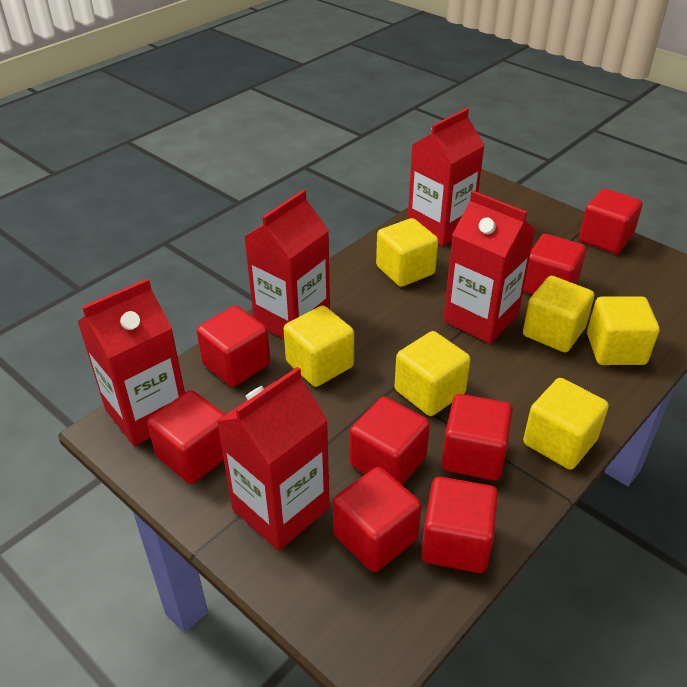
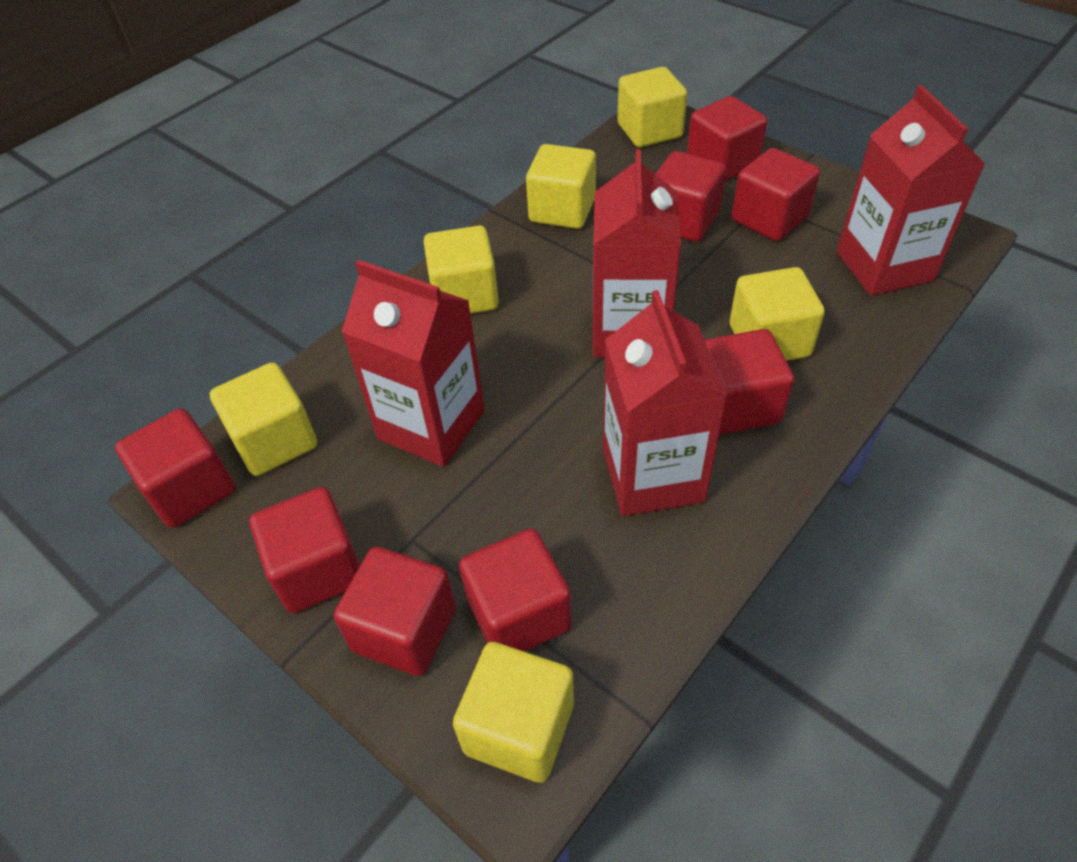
red carton: 5 -> 4

